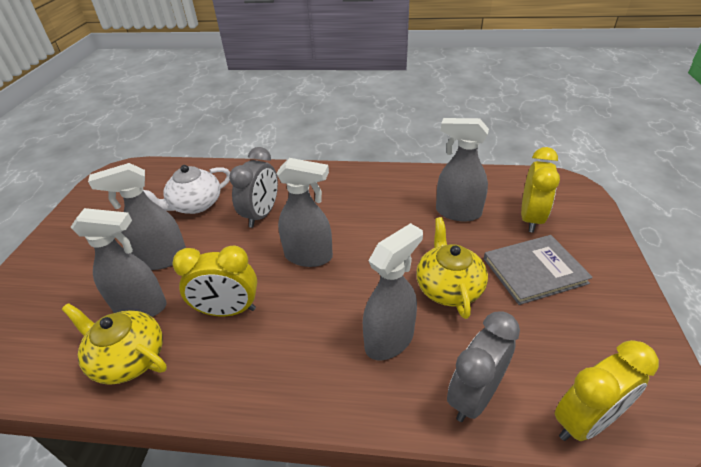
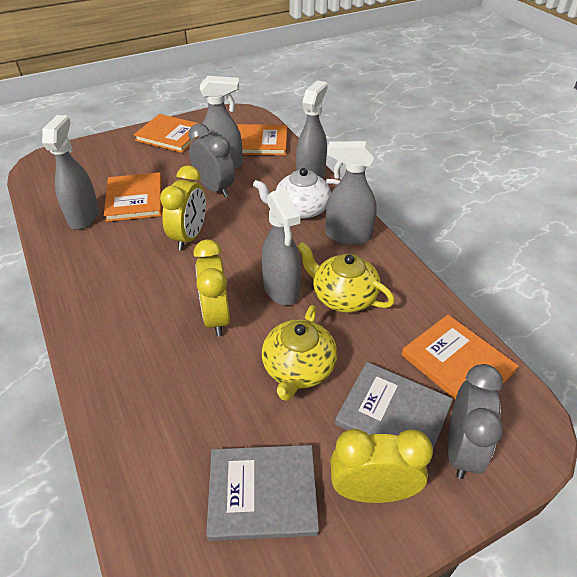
grey book: 1 -> 2
orange book: 0 -> 4

